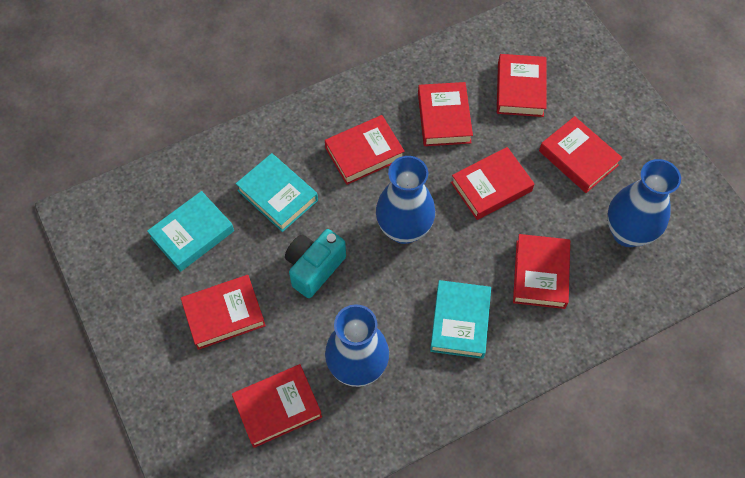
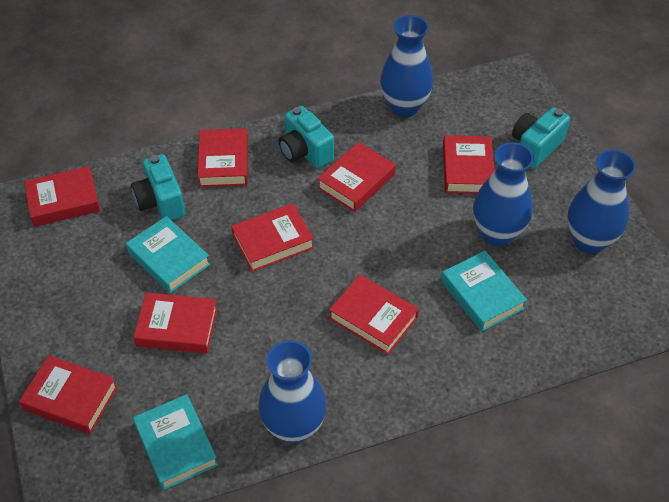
blue vase: 3 -> 4
turquoise camera: 1 -> 3

